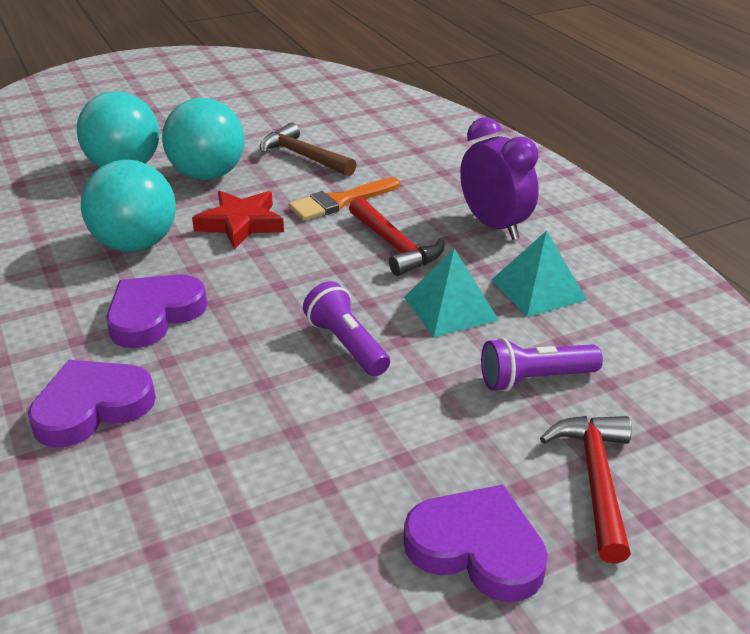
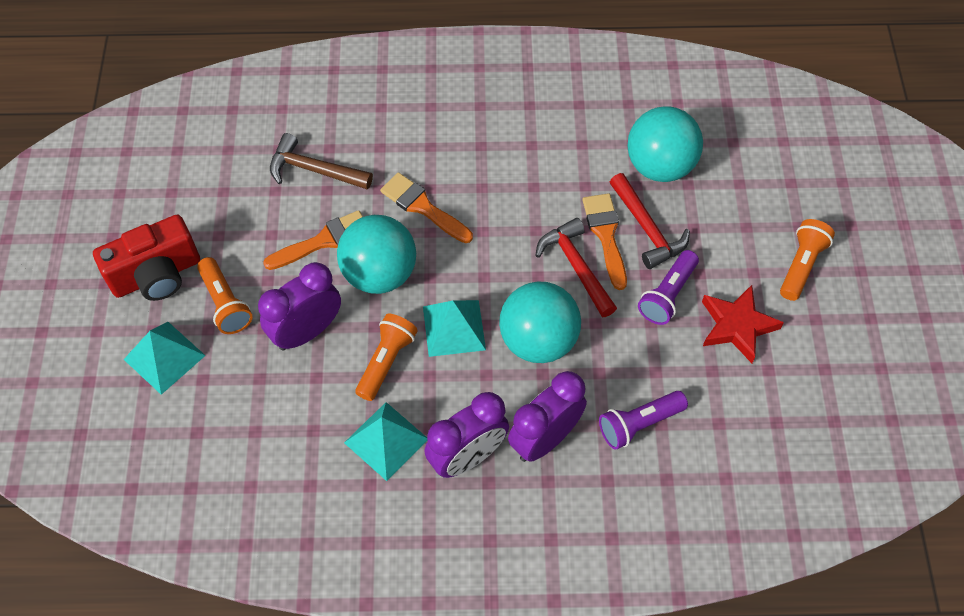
orange brush: 1 -> 3
orange flashlight: 0 -> 3
purple clock: 1 -> 3
purple heart: 3 -> 0
red camera: 0 -> 1
turquoise pyramid: 2 -> 3

